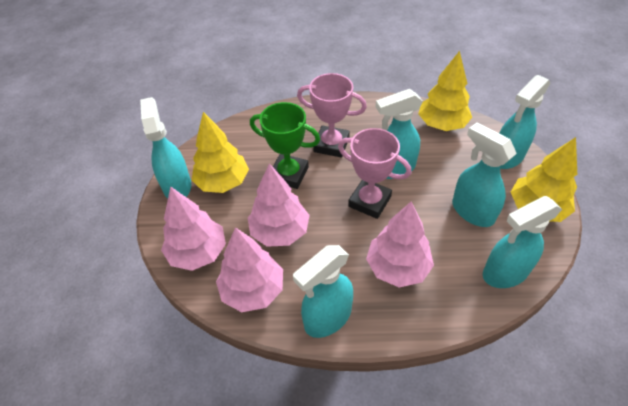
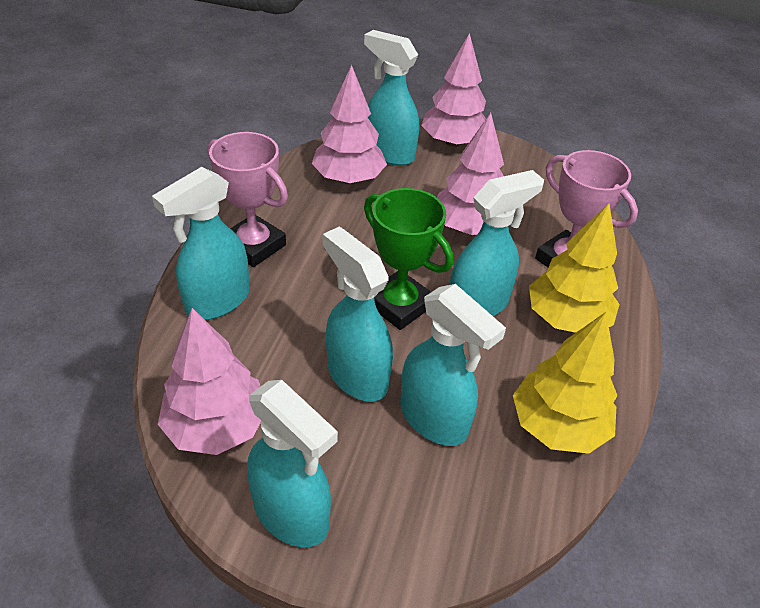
yellow tree: 3 -> 2

